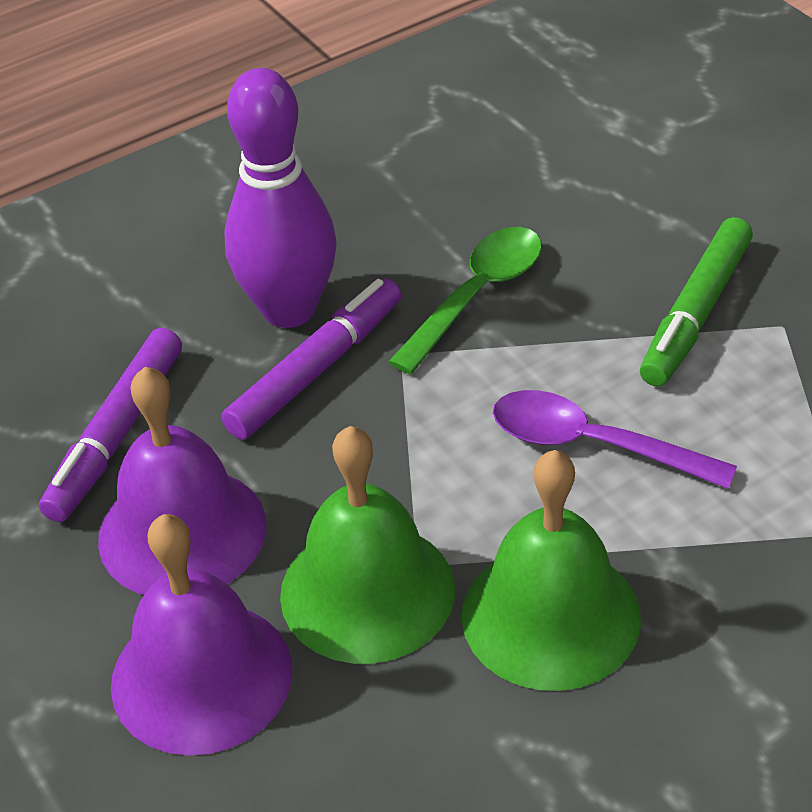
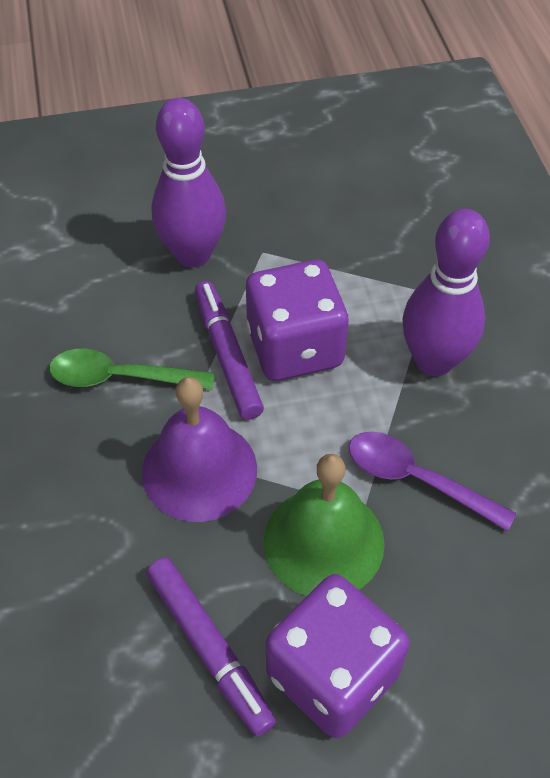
green bell: 2 -> 1
green marker: 1 -> 0
purple bell: 2 -> 1
purple bowling pin: 1 -> 2
purple dice: 0 -> 2

